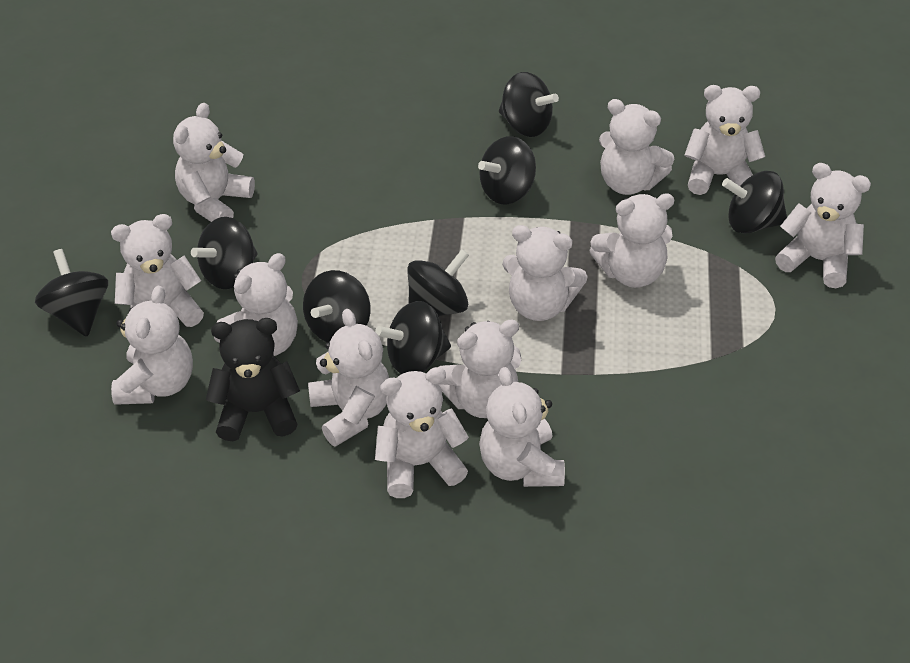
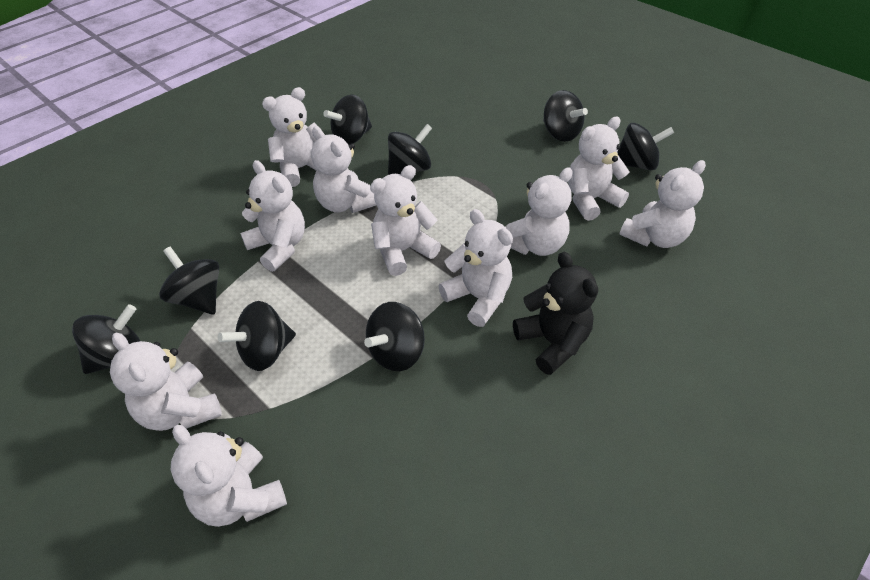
white teddy bear: 13 -> 10

